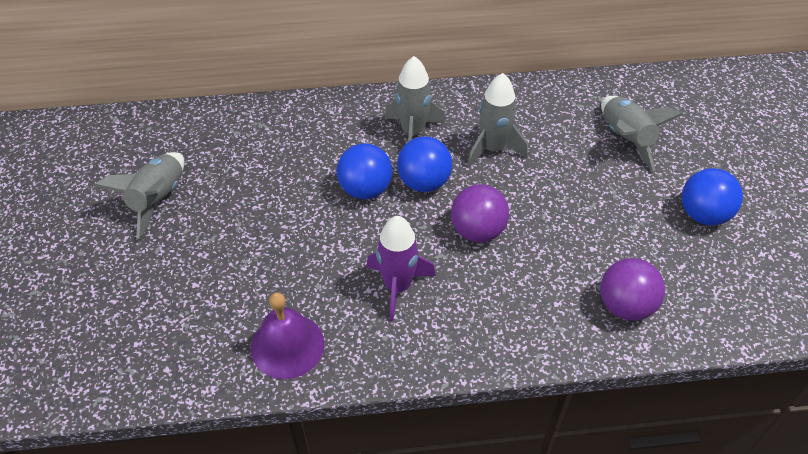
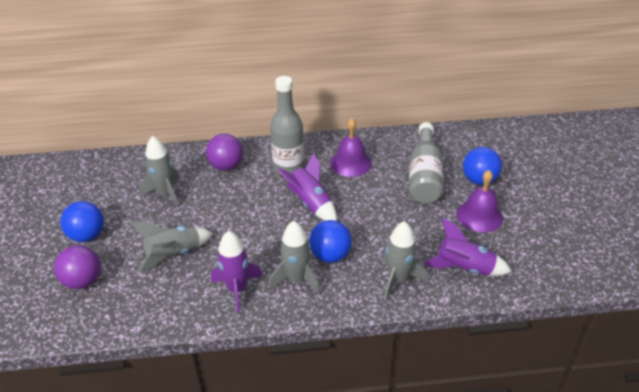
grey bottle: 0 -> 2
purple bell: 1 -> 2
purple rocket: 1 -> 3

